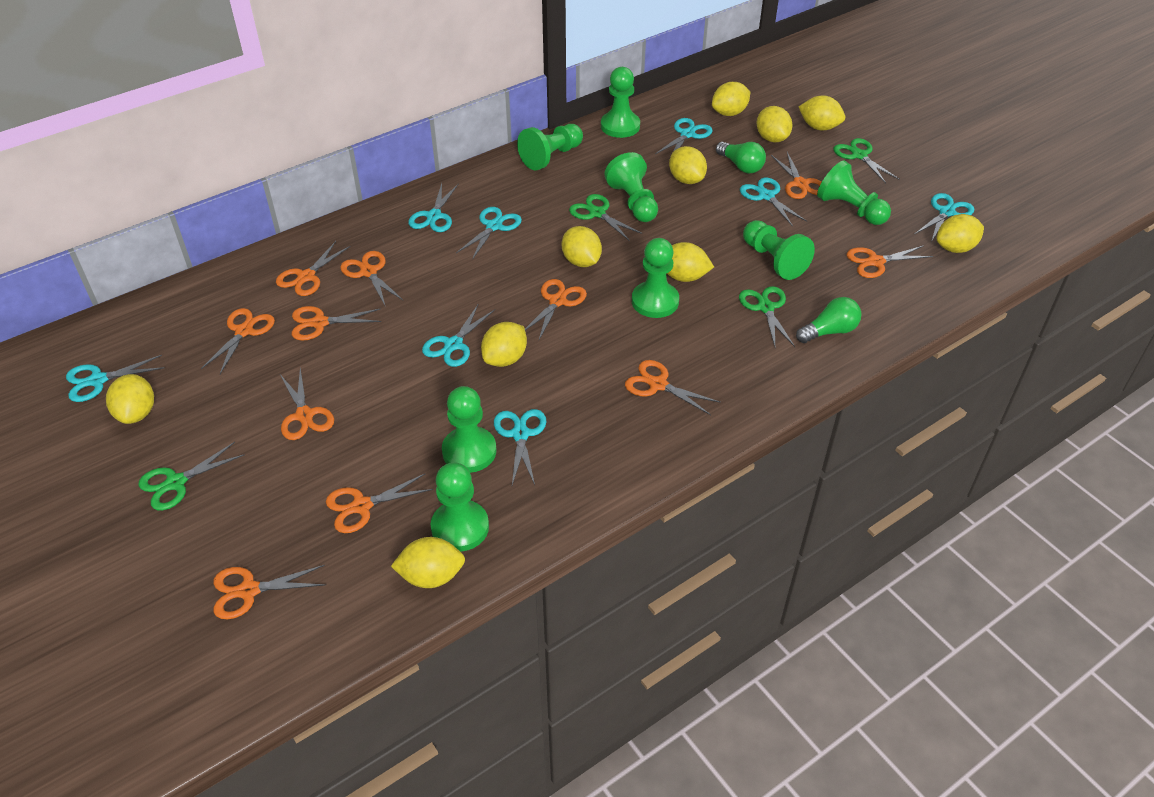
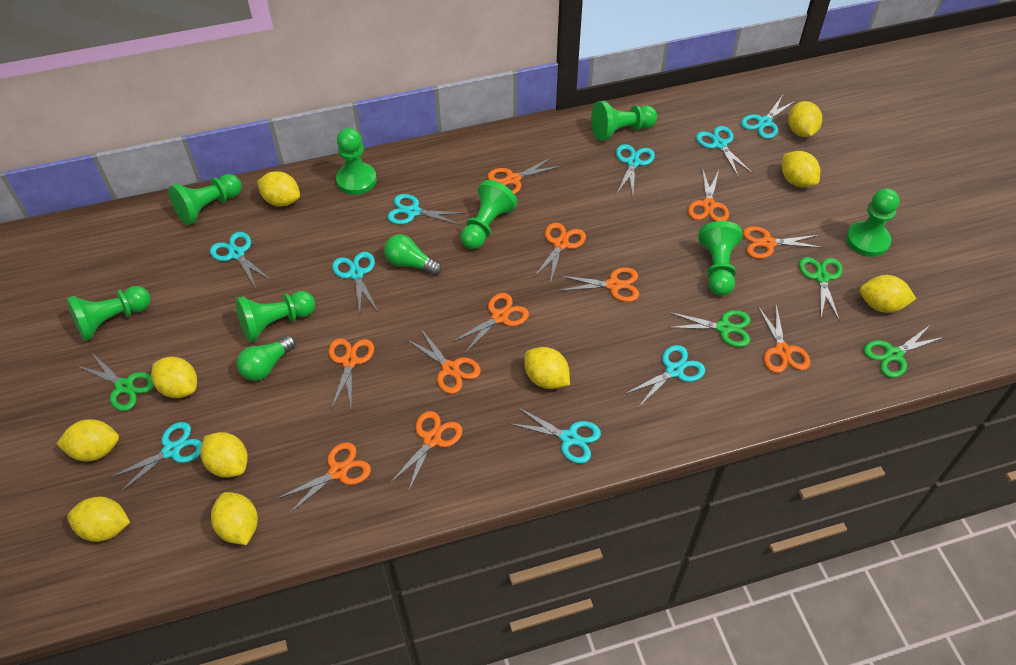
turquoise scissors: 8 -> 9

